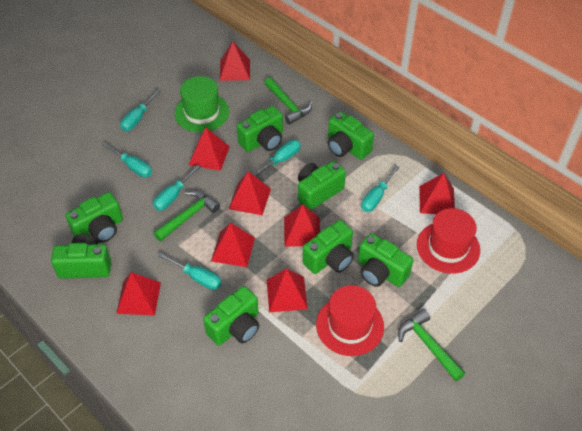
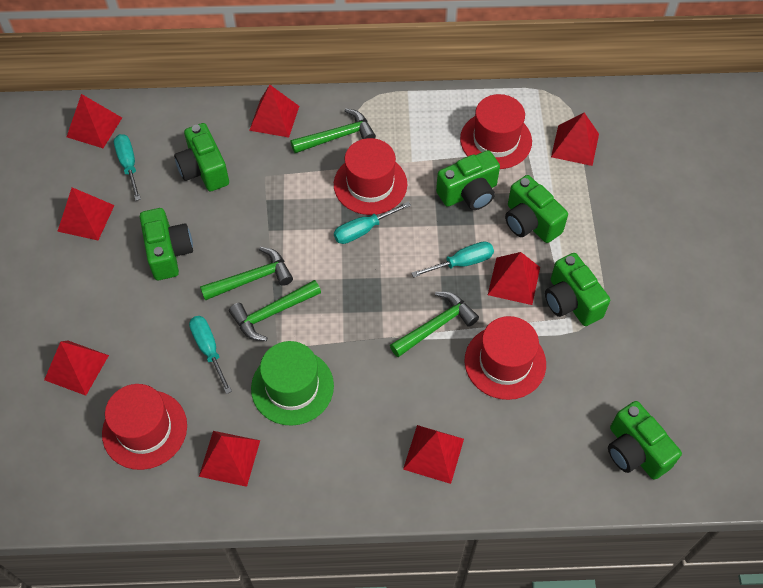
green camera: 8 -> 6
green hammer: 3 -> 4
red hat: 2 -> 4
turquoise screwdriver: 6 -> 4

